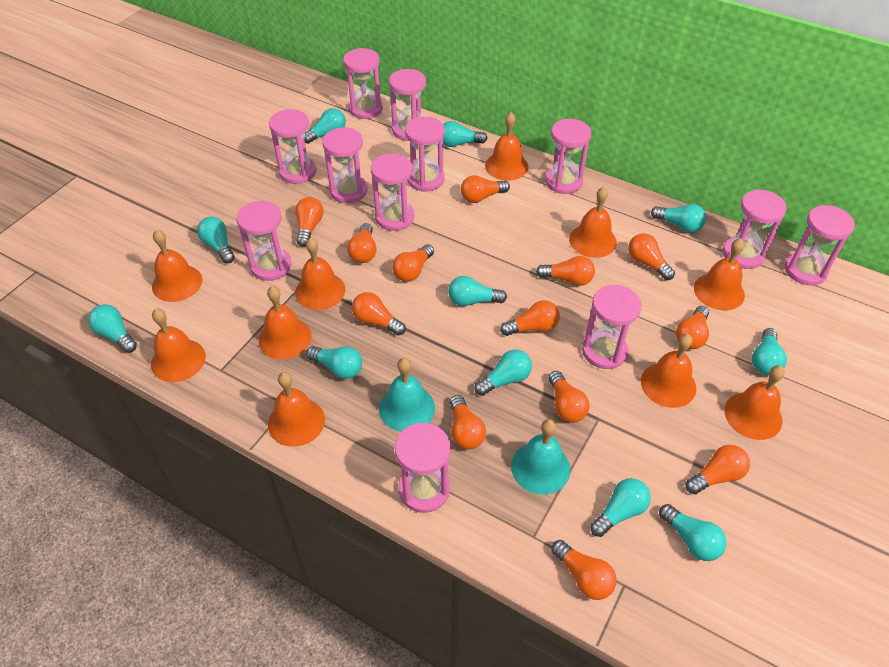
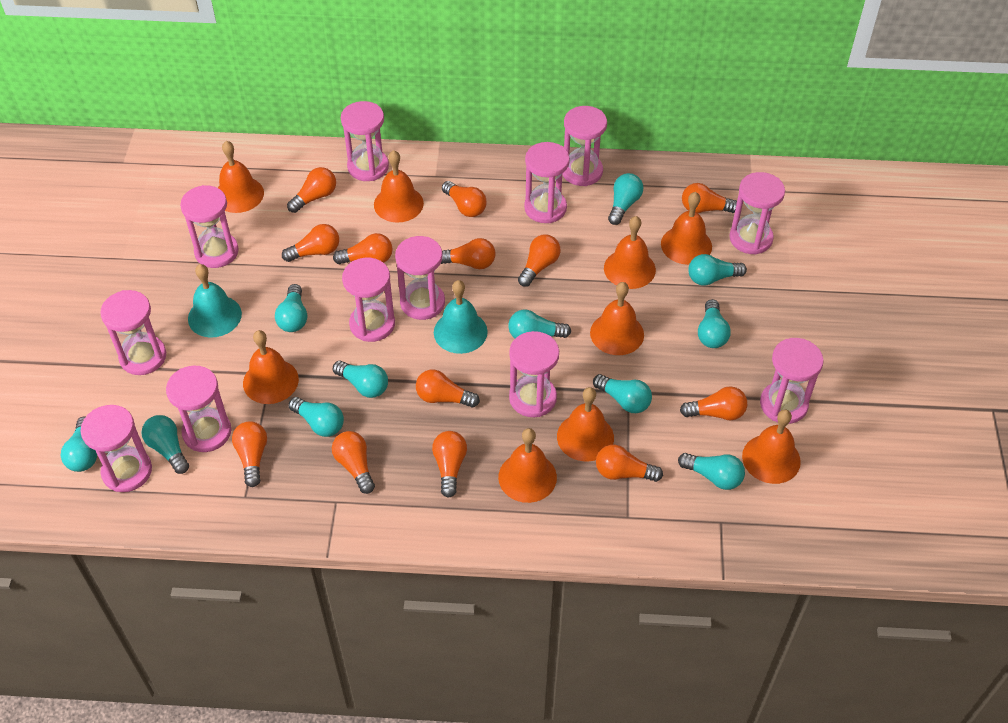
orange bell: 10 -> 9

